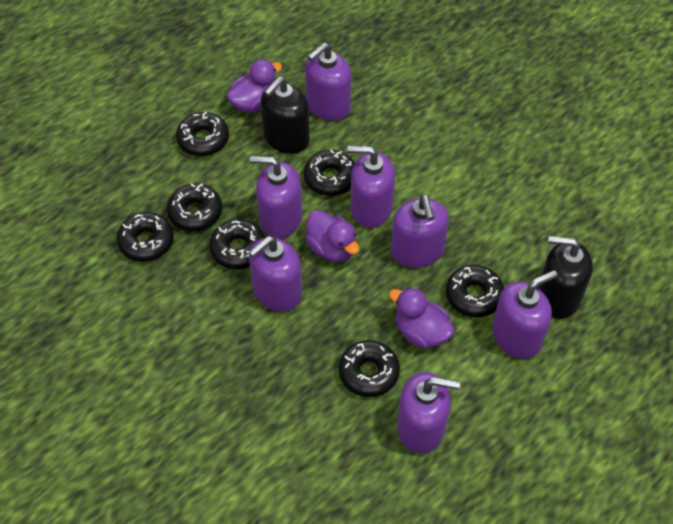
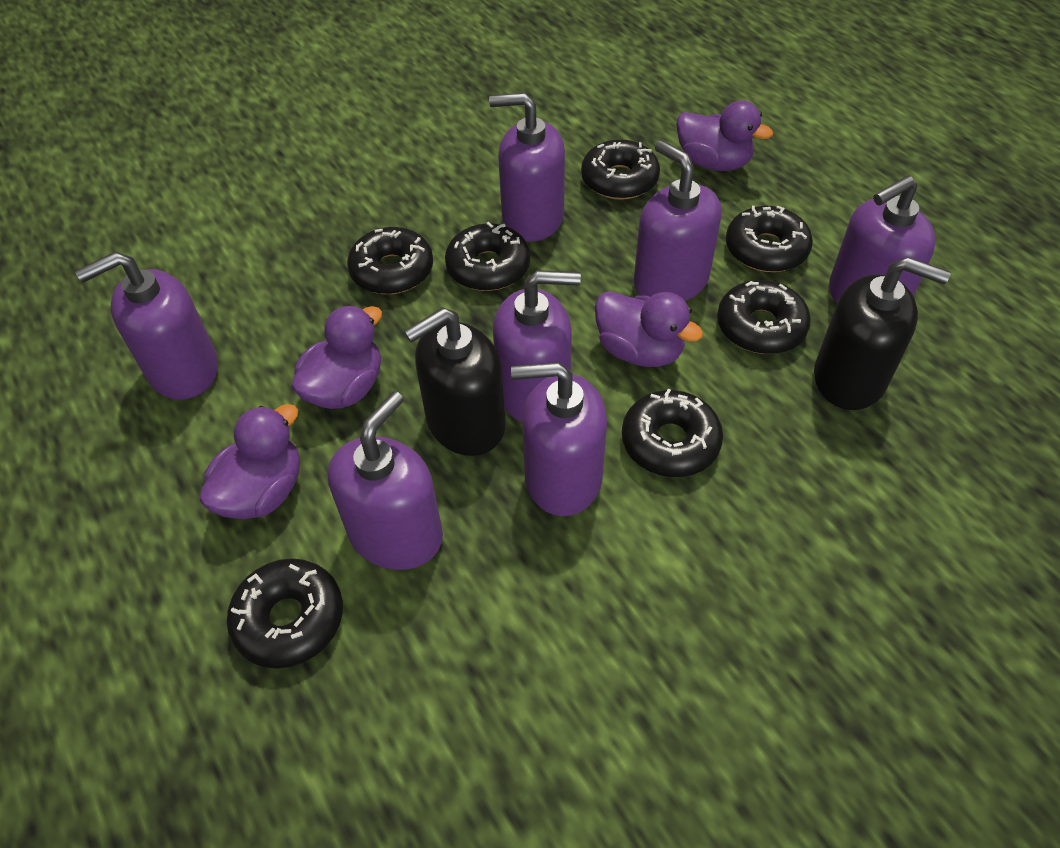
purple duck: 3 -> 4

